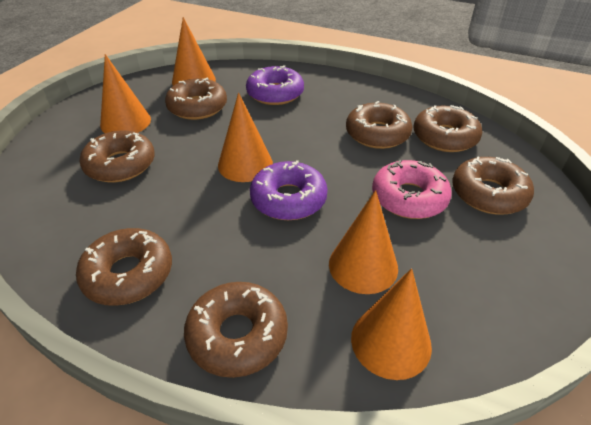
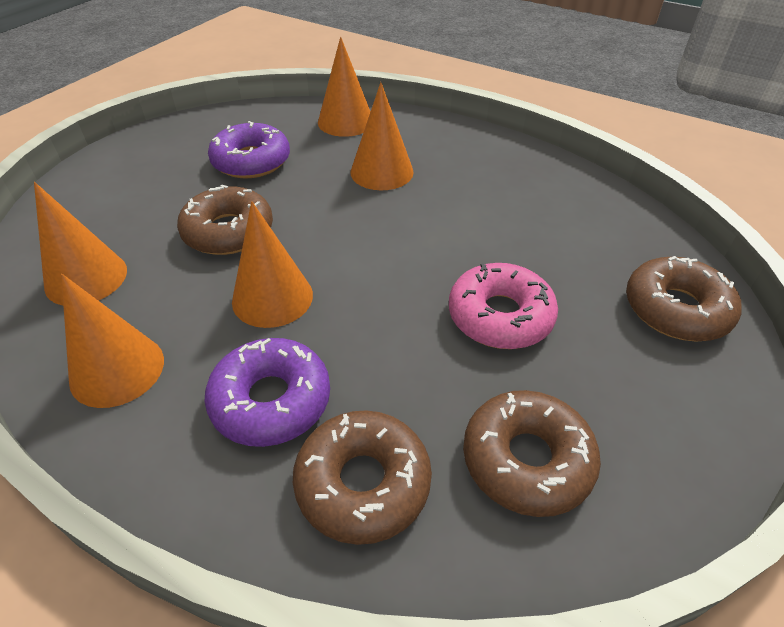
brown donut: 7 -> 4

